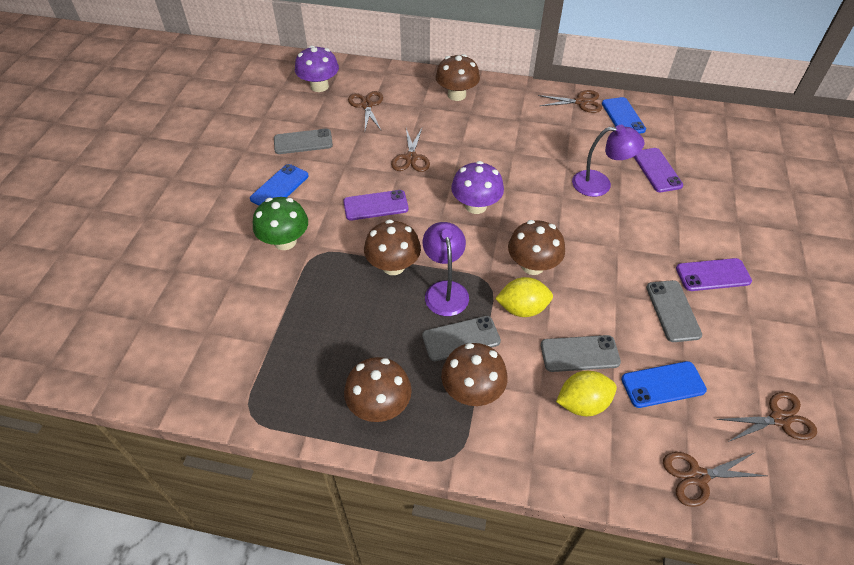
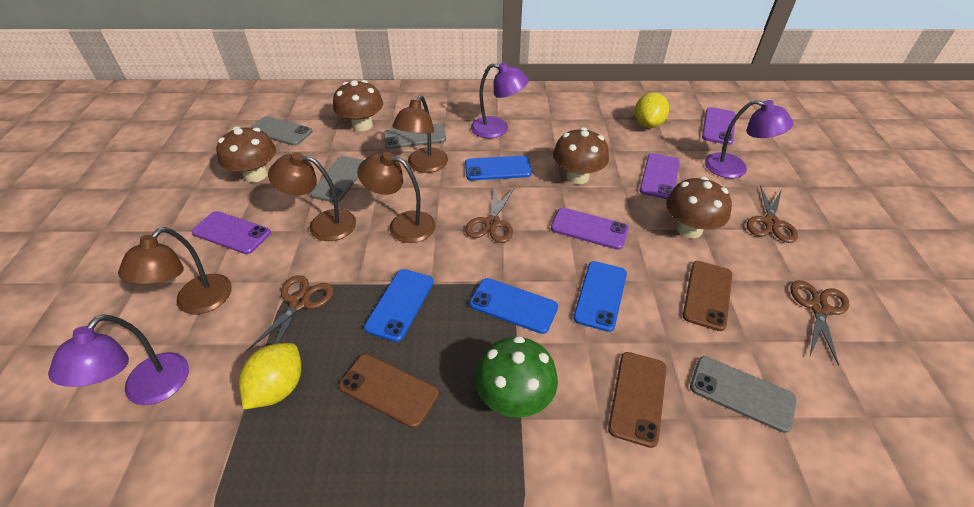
blue phone: 3 -> 4
brown lamp: 0 -> 4
brown mushroom: 5 -> 4
brown phone: 0 -> 3
brown scissors: 5 -> 4
purple lamp: 2 -> 3
purple mushroom: 2 -> 0
purple phone: 3 -> 4

